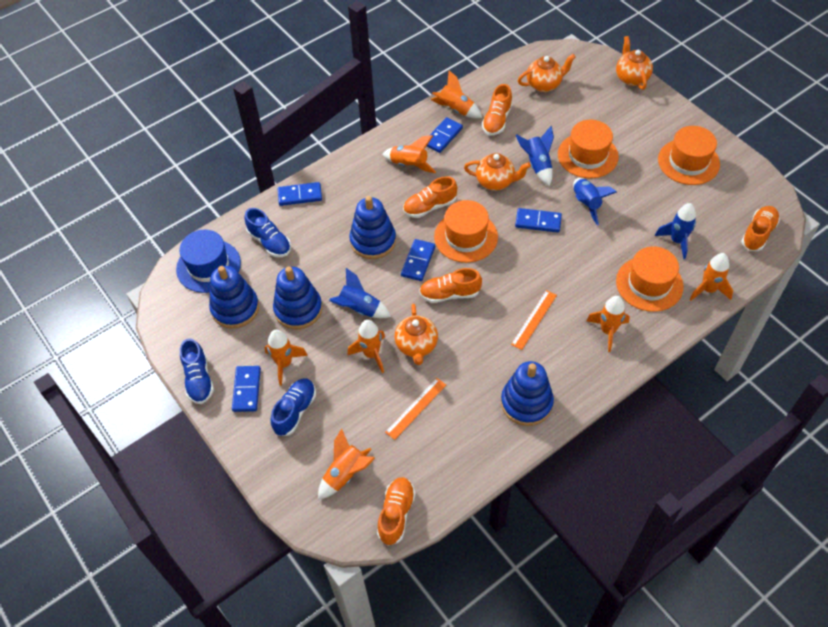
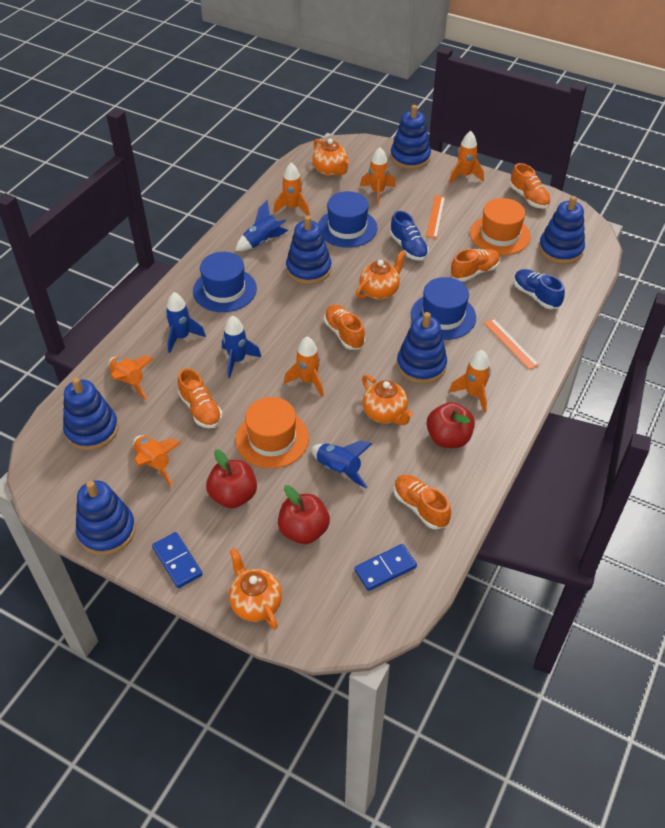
blue domino: 5 -> 2
blue hat: 1 -> 3
blue shoe: 3 -> 2
blue stacking toy: 4 -> 6
orange hat: 4 -> 2
red apple: 0 -> 3

